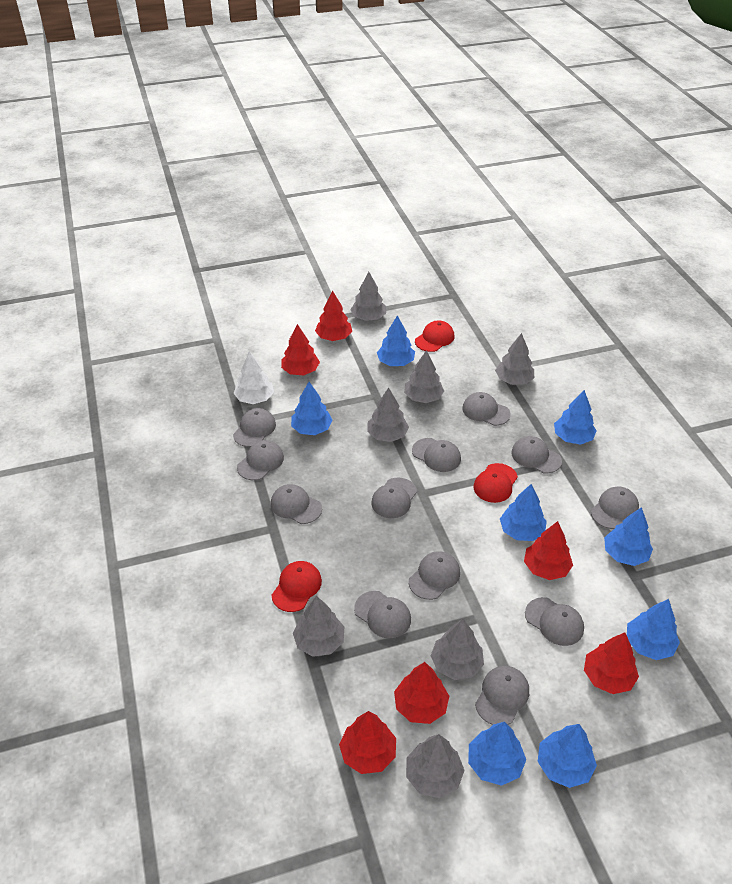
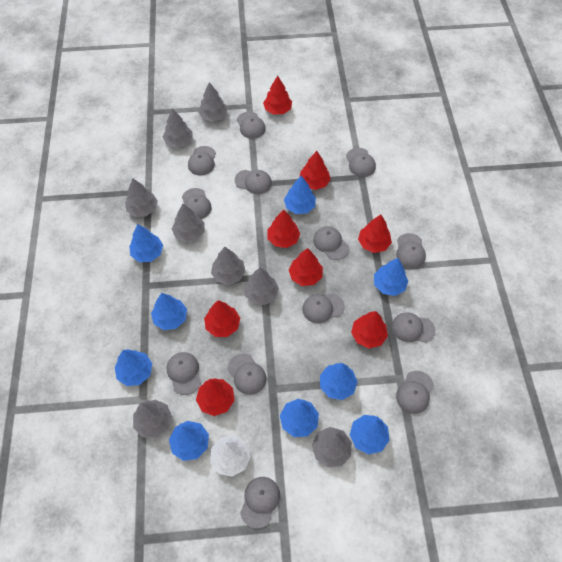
blue tree: 8 -> 9
grey cap: 12 -> 13
grey tree: 7 -> 8
red cap: 3 -> 0
red tree: 6 -> 8

